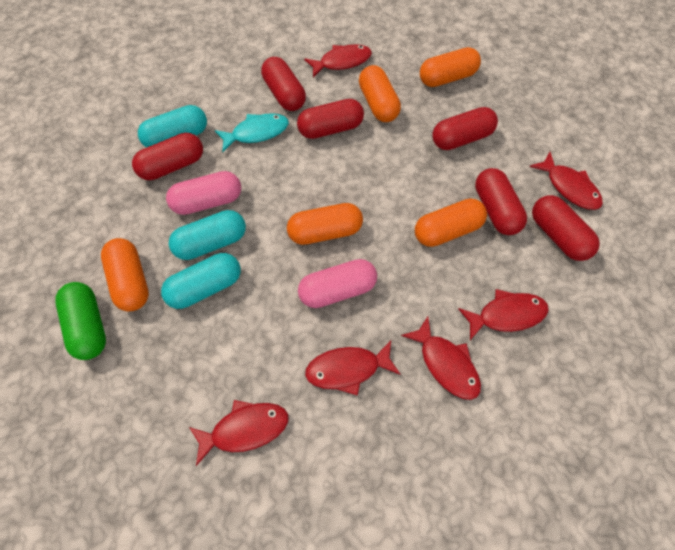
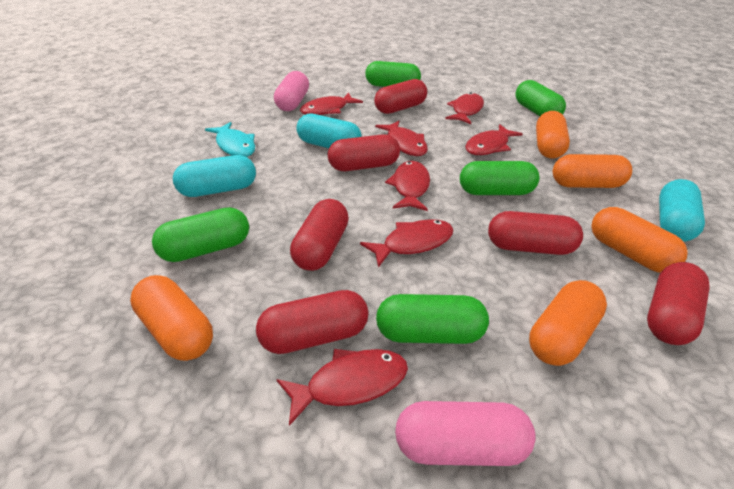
green capsule: 1 -> 5
red fish: 6 -> 7

